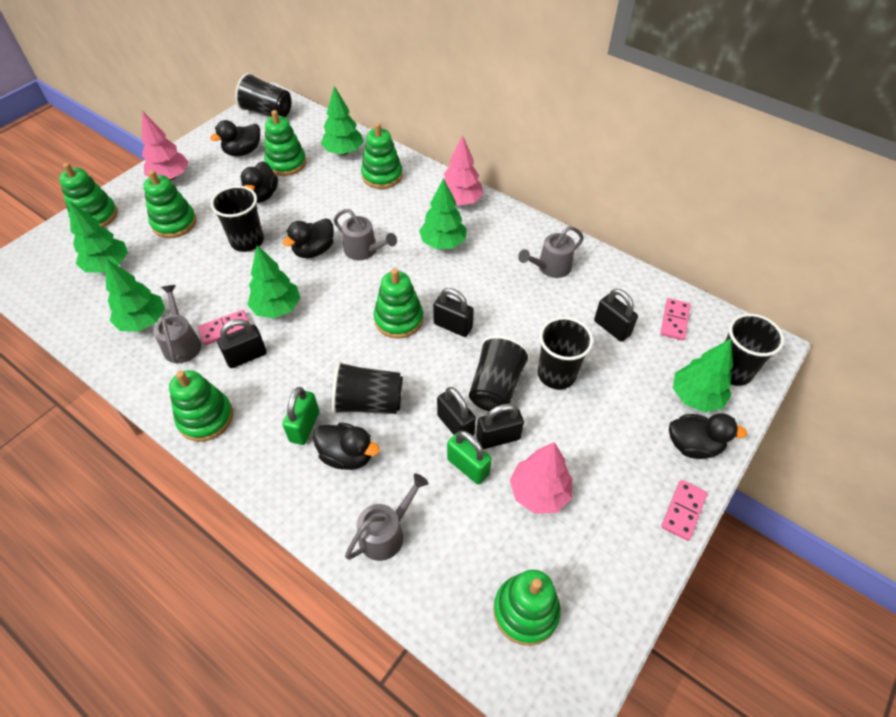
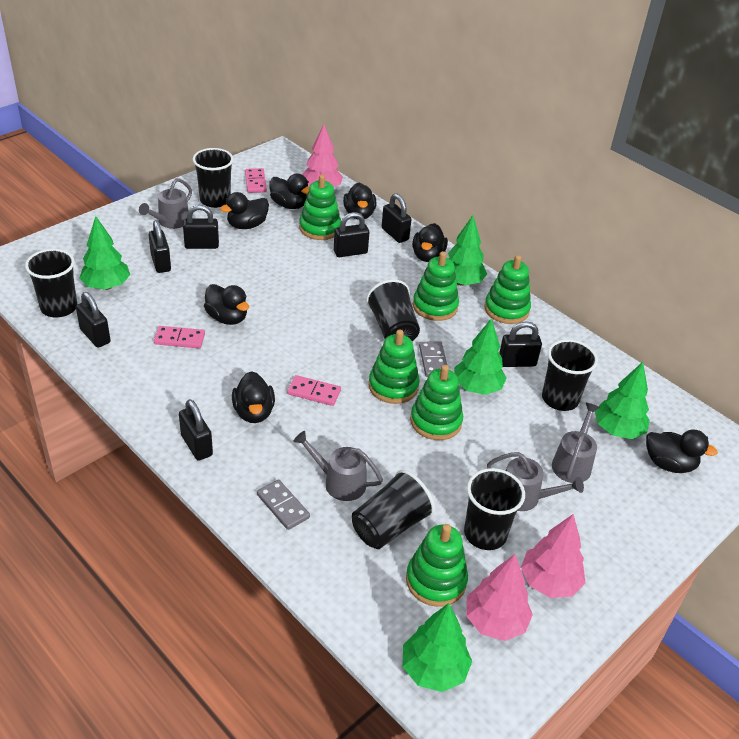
black duck: 5 -> 7
black padlock: 5 -> 7
green padlock: 2 -> 0
green stacking toy: 7 -> 6
green tree: 6 -> 5
grey domino: 0 -> 2

